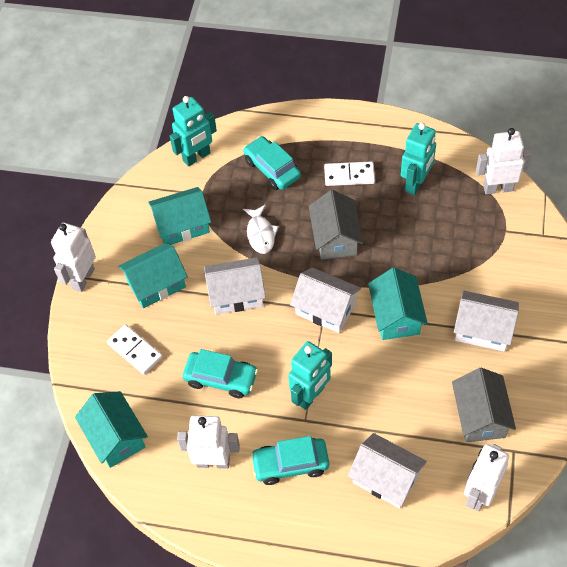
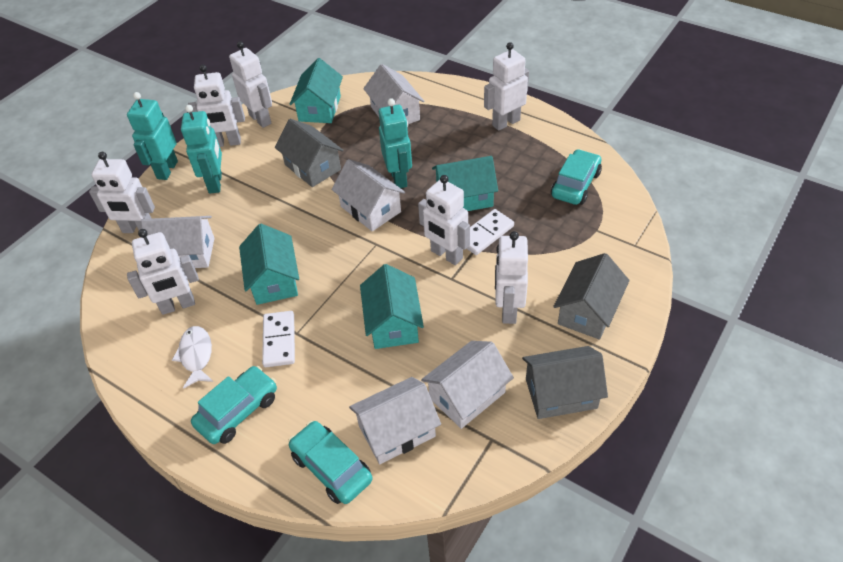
grey house: 2 -> 3
white house: 4 -> 5
white robot: 4 -> 7

